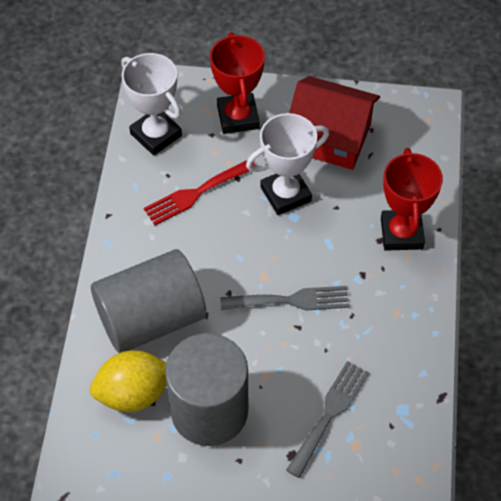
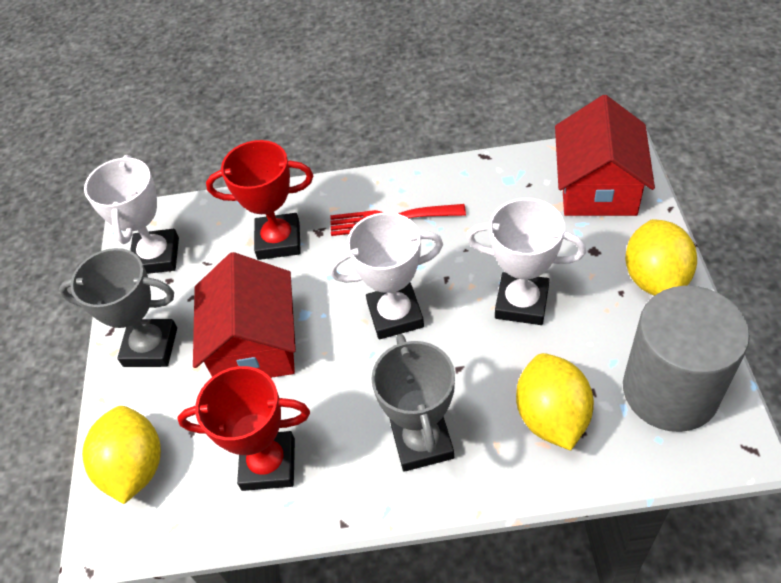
grey cylinder: 2 -> 1
grey fork: 2 -> 0
grey trophy: 0 -> 2
red house: 1 -> 2
white trophy: 2 -> 3
yellow lemon: 1 -> 3

